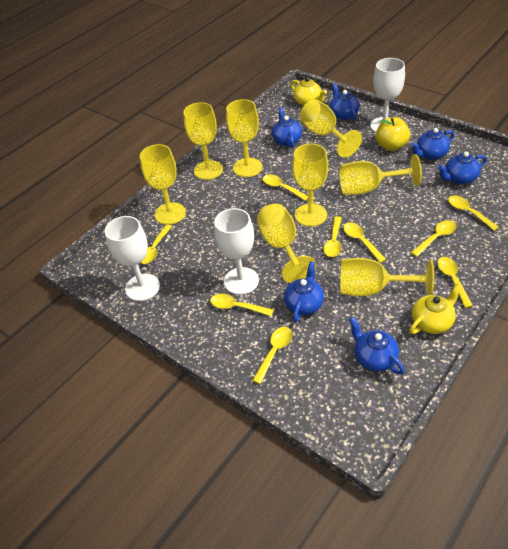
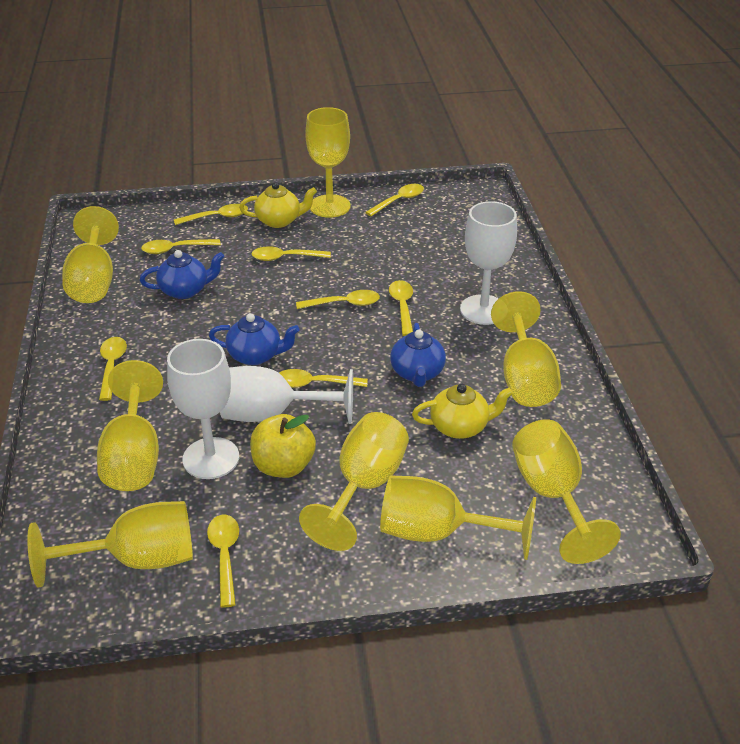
blue teapot: 6 -> 3

